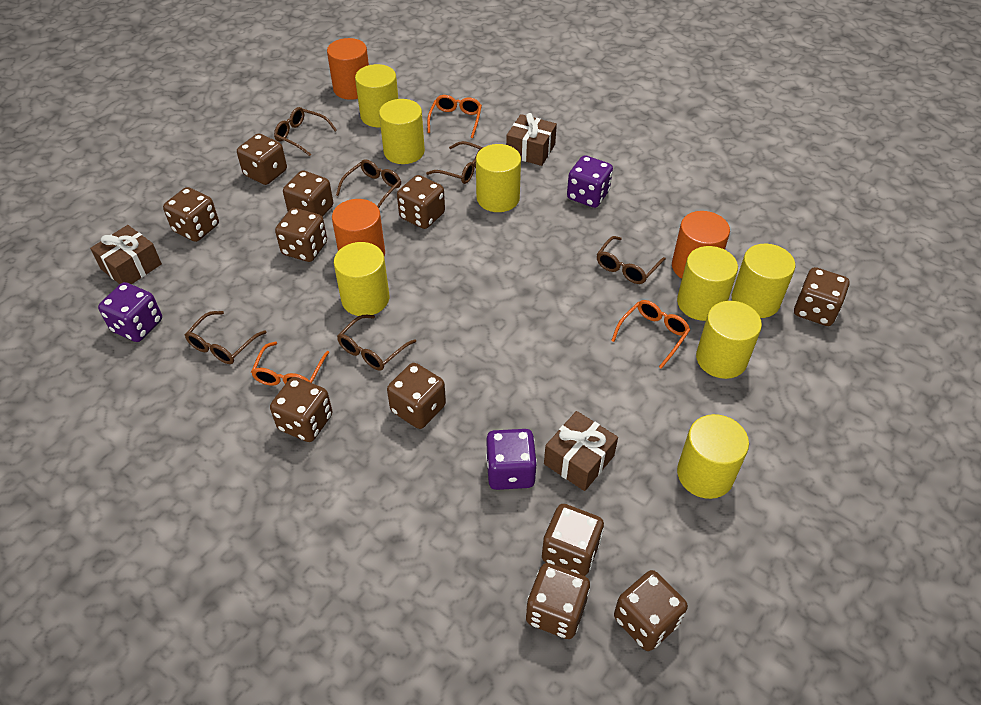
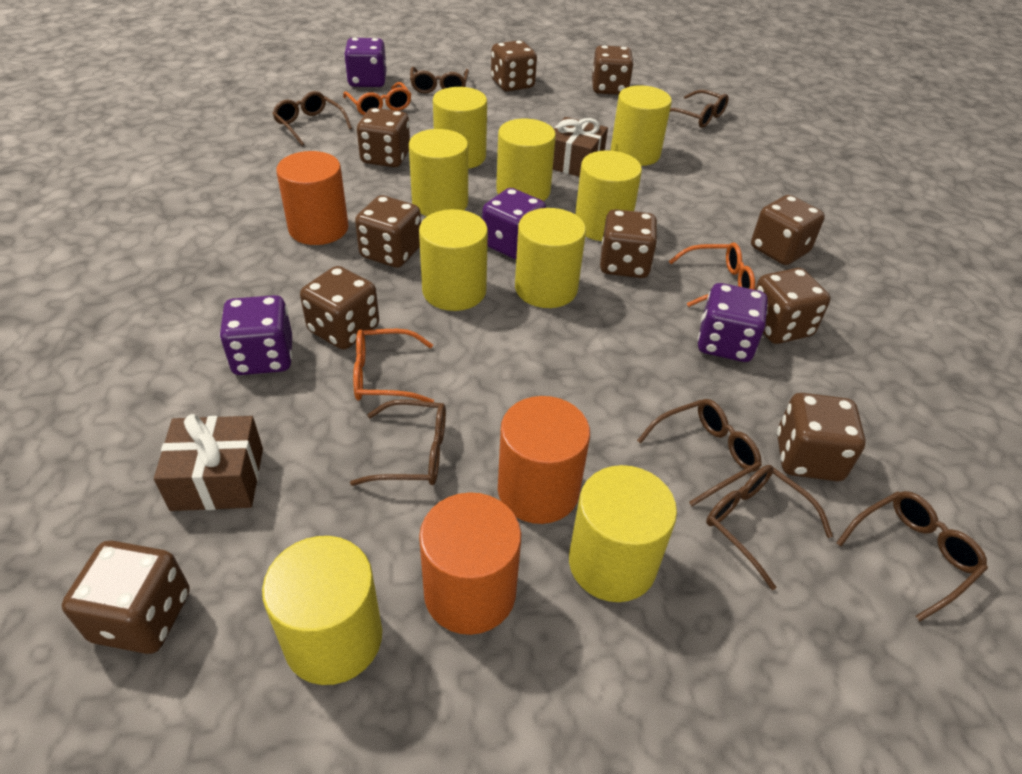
brown dice: 11 -> 10
brown gift: 3 -> 2
brown glasses: 6 -> 7
purple dice: 3 -> 4
yellow cylinder: 8 -> 9

